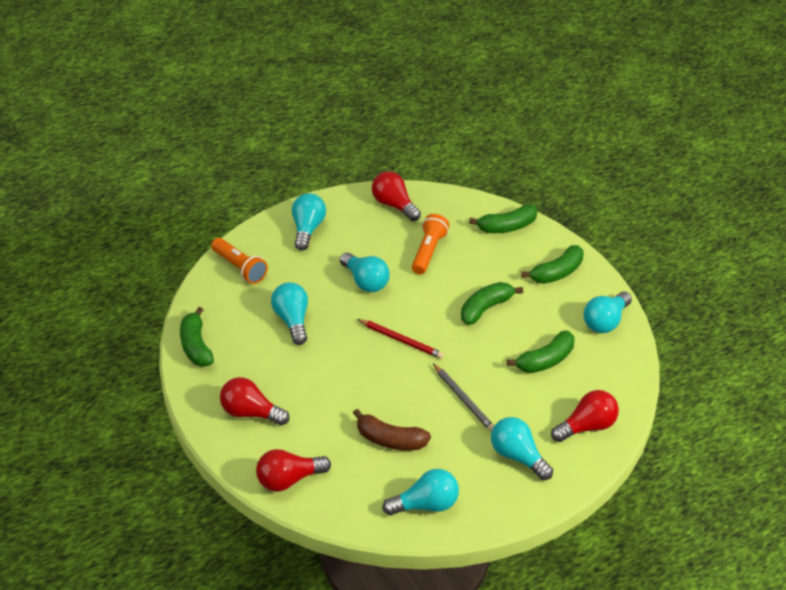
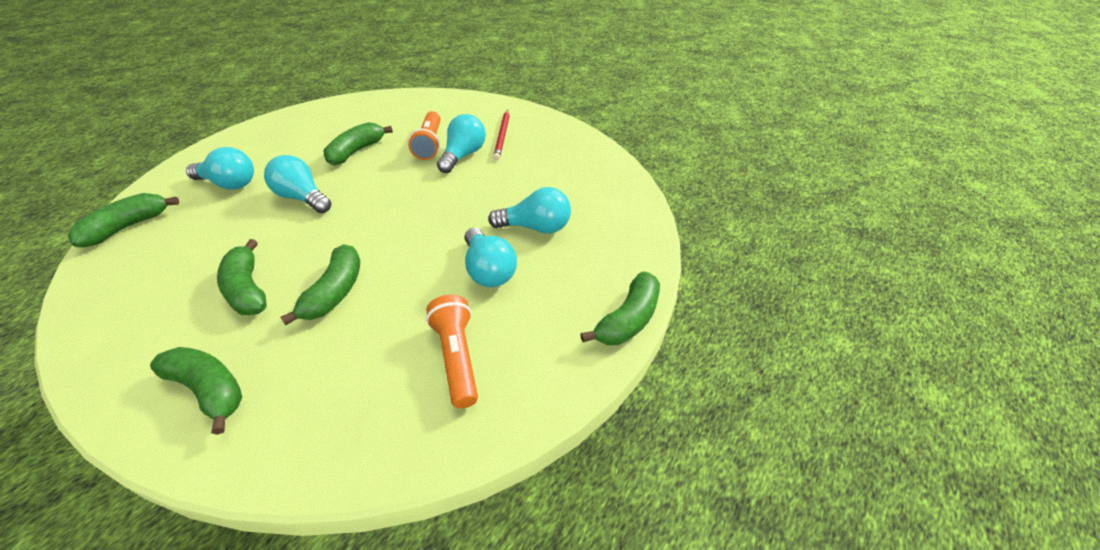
brown banana: 1 -> 0
green banana: 5 -> 6
grey pencil: 1 -> 0
red light bulb: 4 -> 0
turquoise light bulb: 6 -> 5

